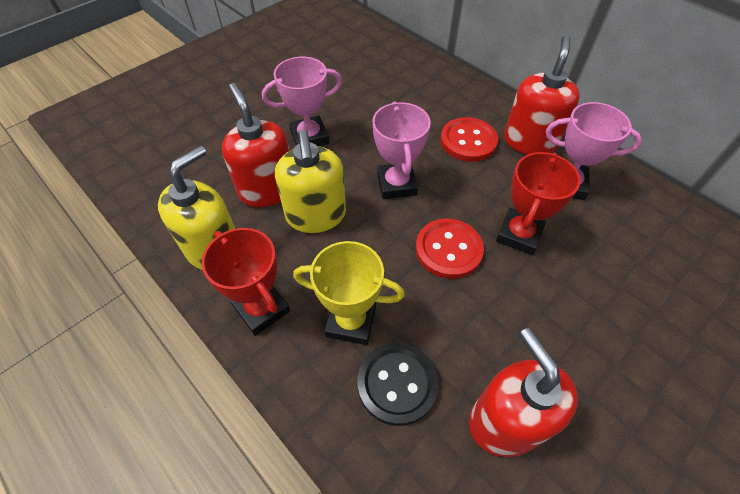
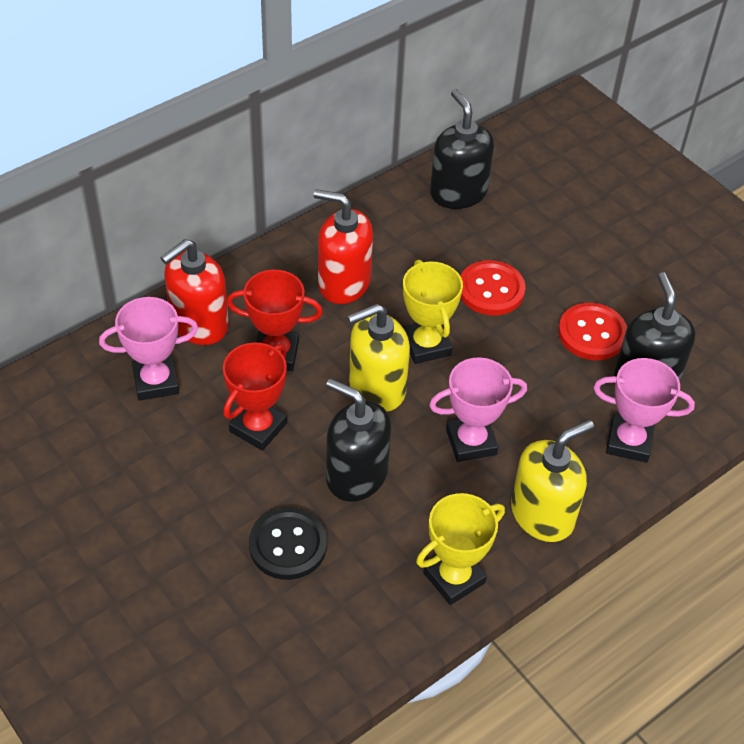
black soap dispenser: 0 -> 3
red soap dispenser: 3 -> 2
yellow trophy: 1 -> 2

